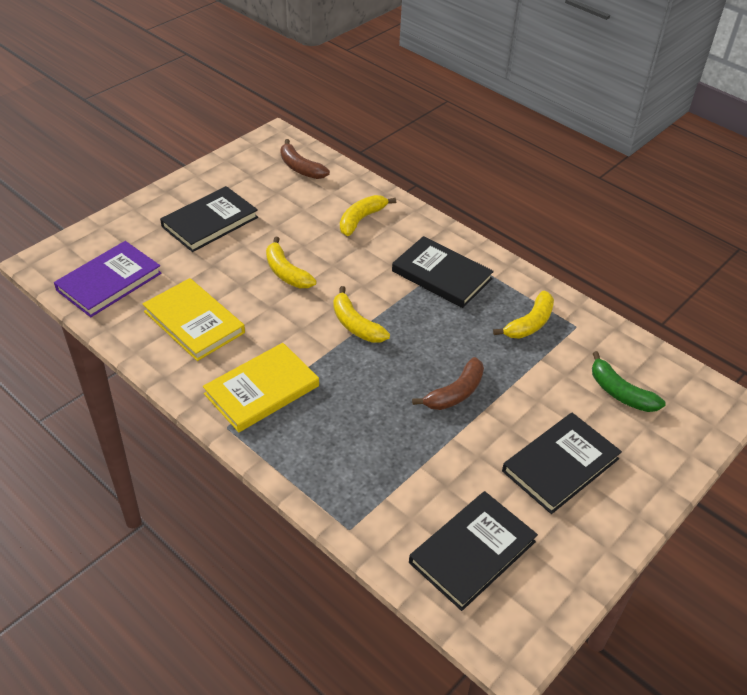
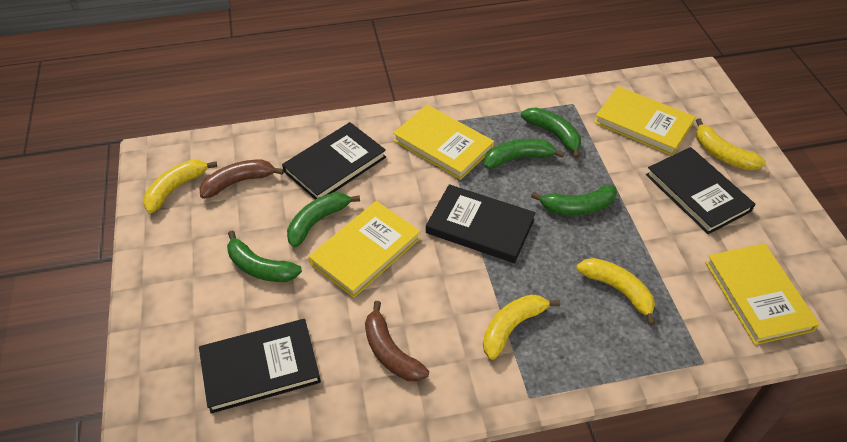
green banana: 1 -> 5
purple book: 1 -> 0
yellow book: 2 -> 4

